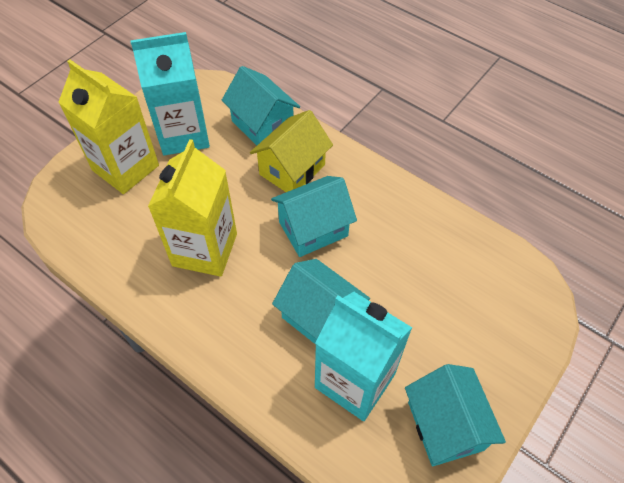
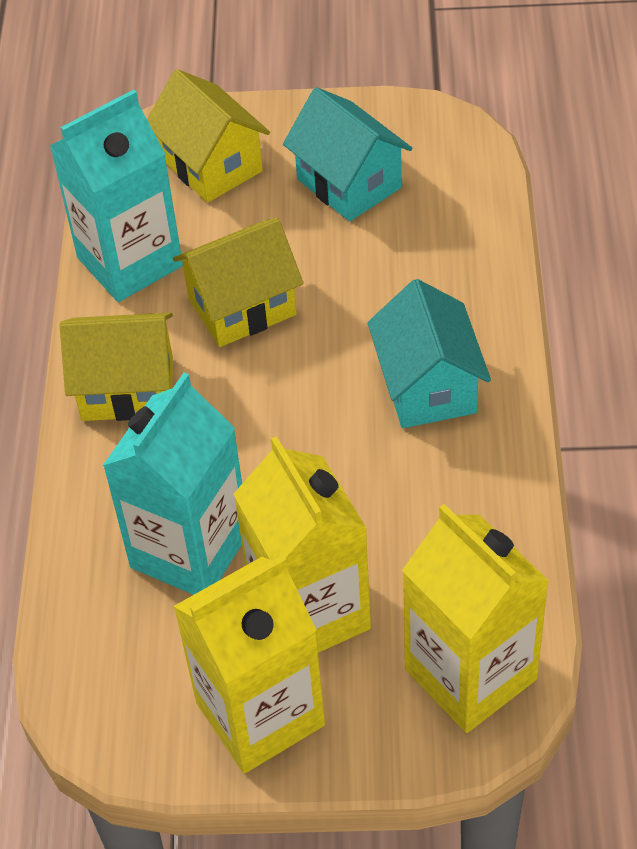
turquoise house: 4 -> 2
yellow carton: 2 -> 3
yellow house: 1 -> 3

